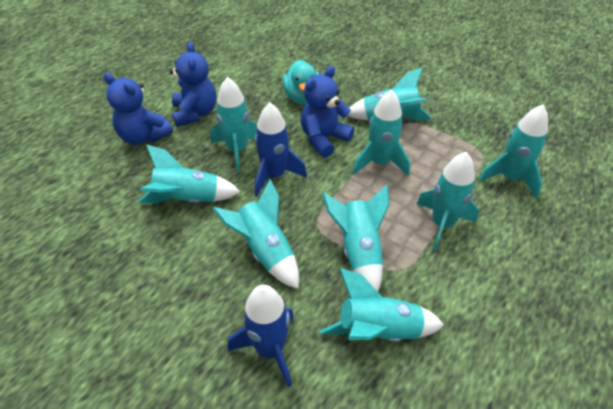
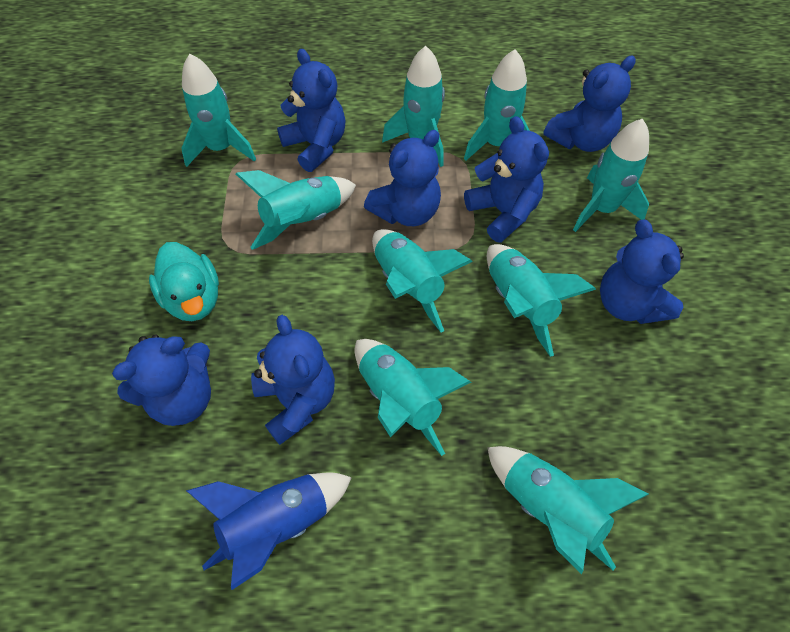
blue rocket: 2 -> 1
blue teddy bear: 3 -> 7

